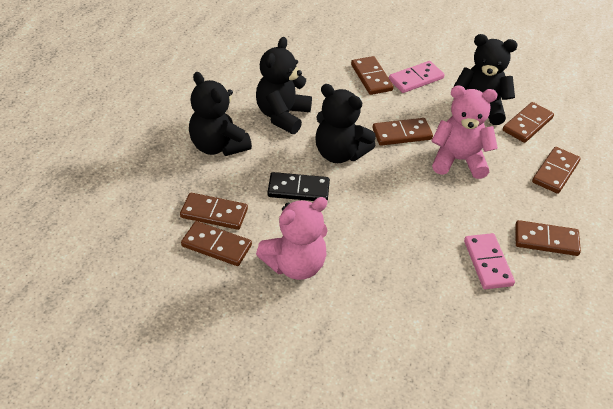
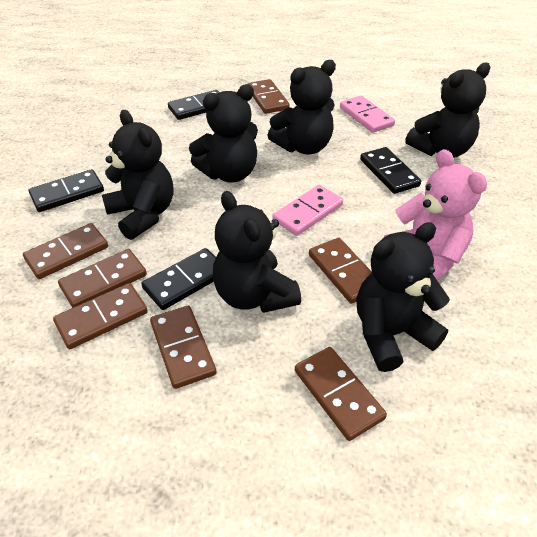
black domino: 1 -> 4
black teddy bear: 4 -> 6
pink teddy bear: 2 -> 1

